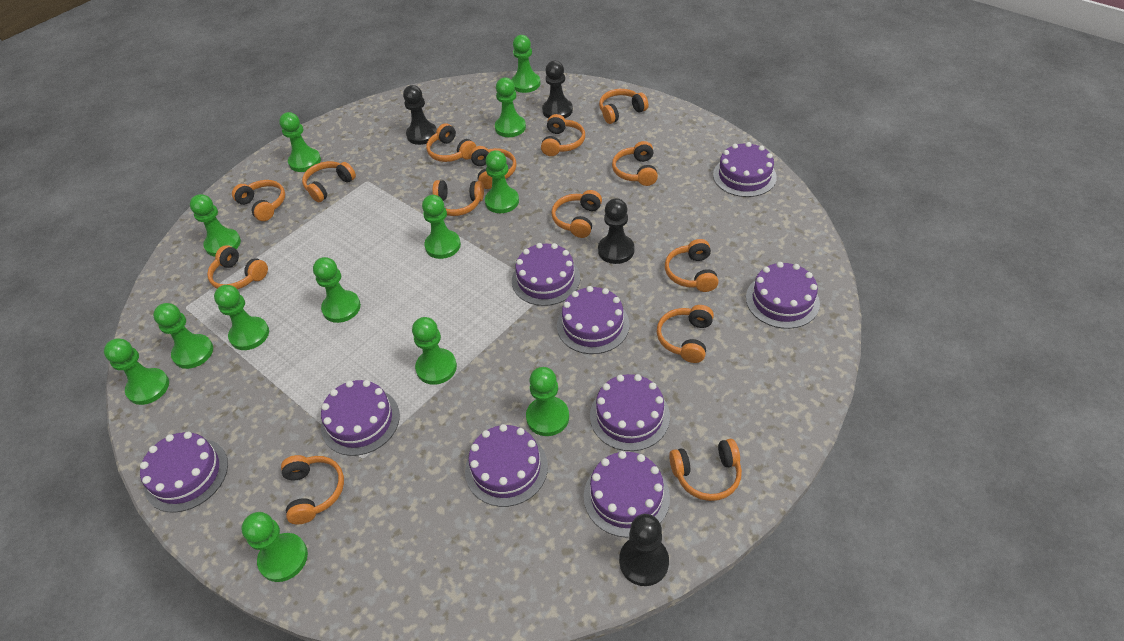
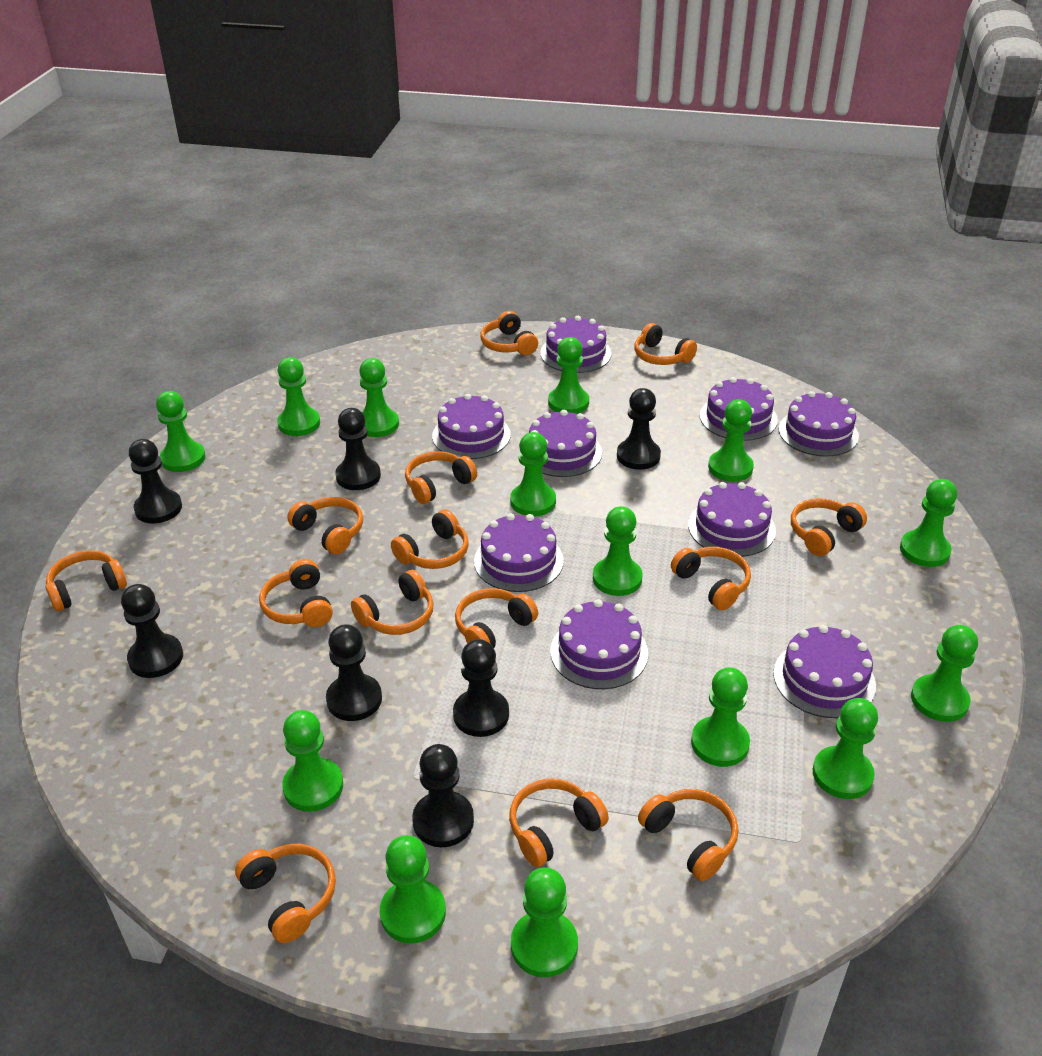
black pawn: 4 -> 7
green pawn: 13 -> 14

